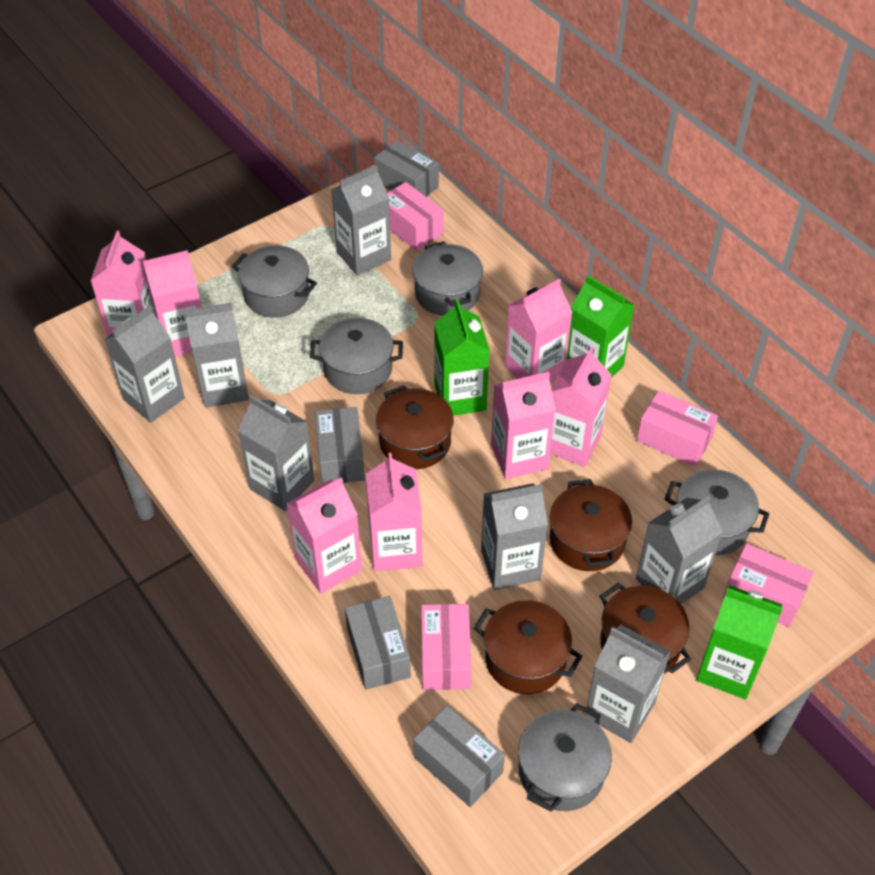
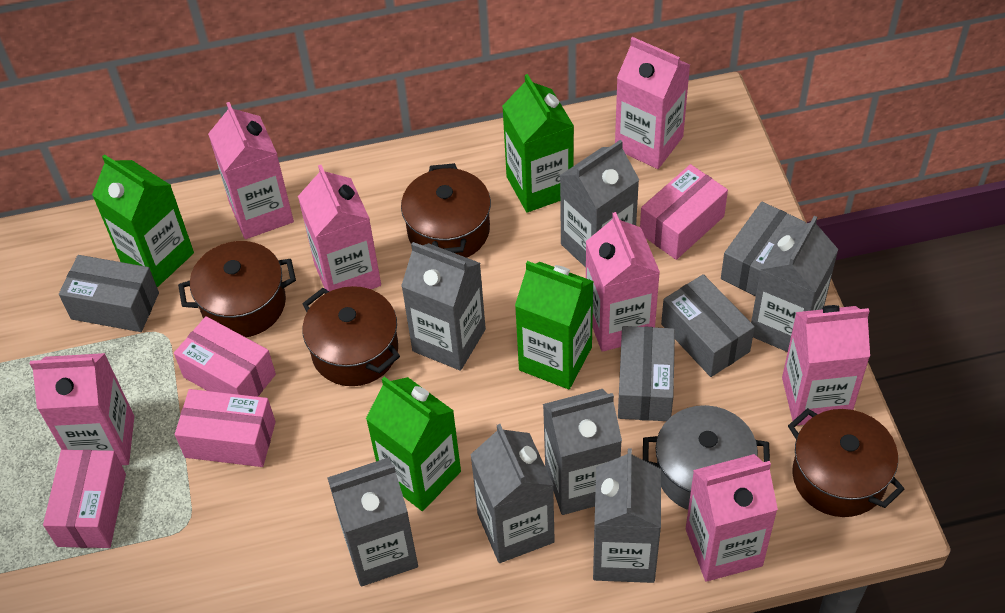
green carton: 3 -> 4
grey pot: 5 -> 1

